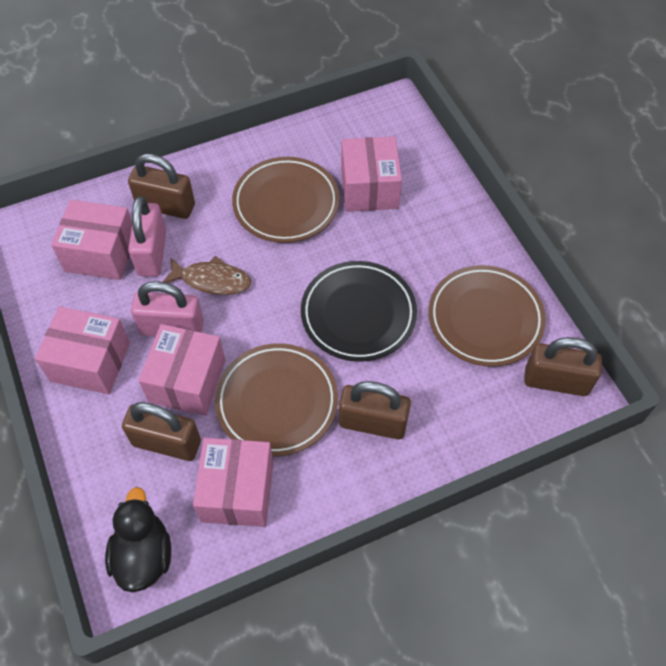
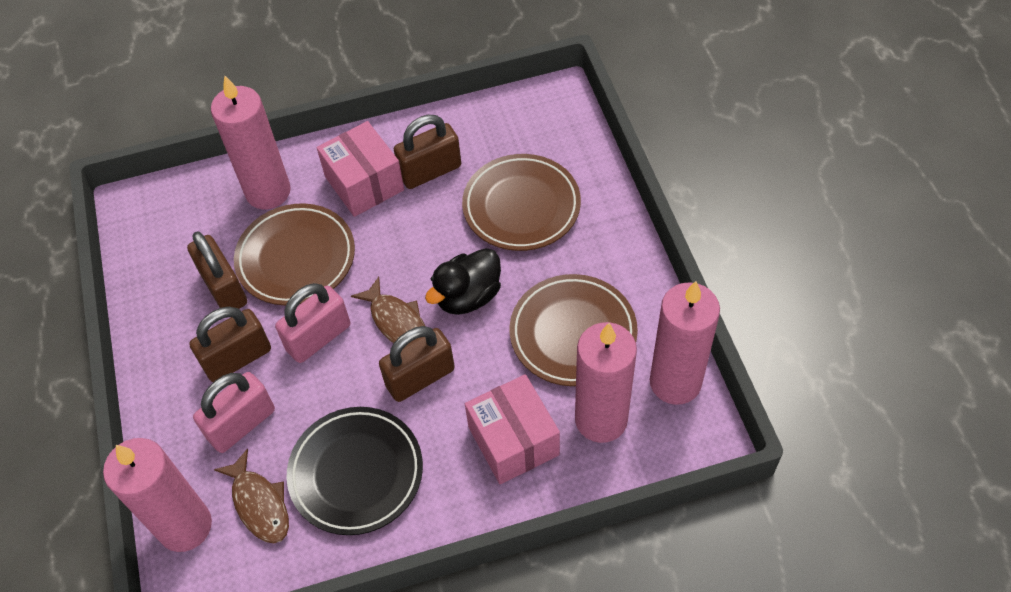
brown fish: 1 -> 2
pink box: 5 -> 2
pink candle: 0 -> 4

